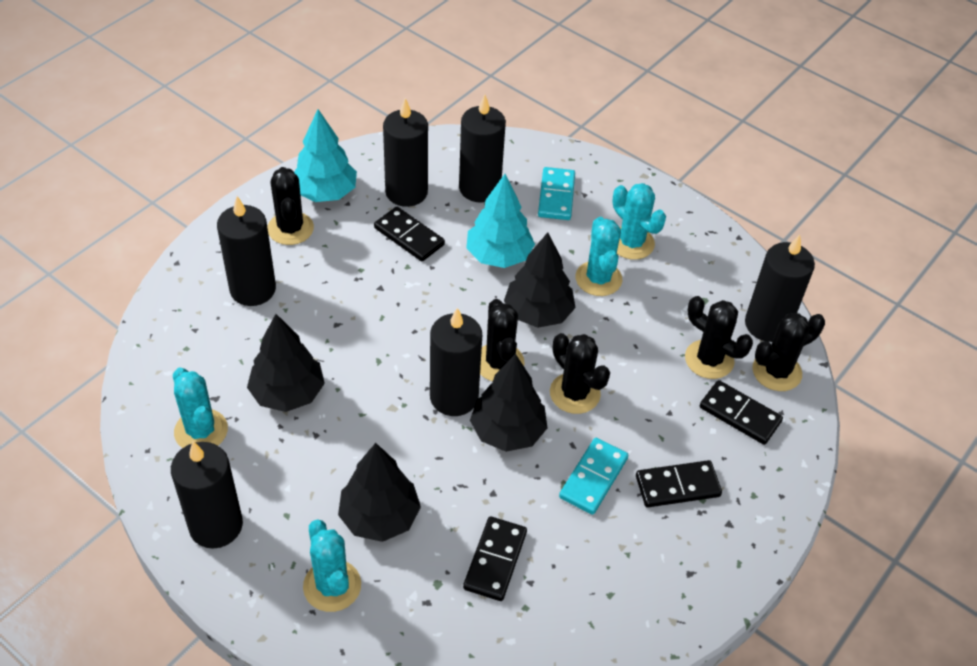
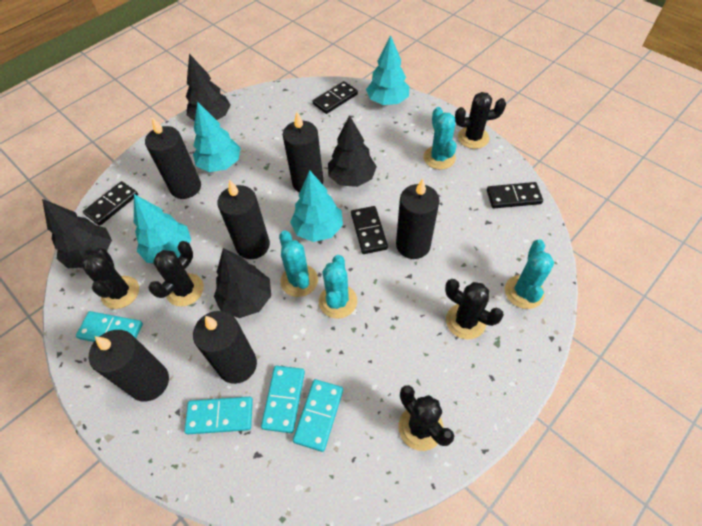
turquoise domino: 2 -> 4
turquoise tree: 2 -> 4

